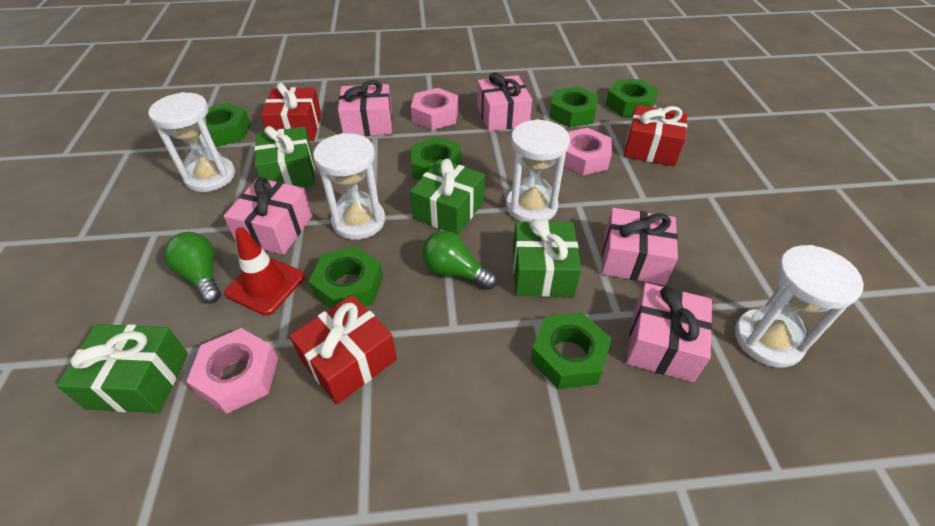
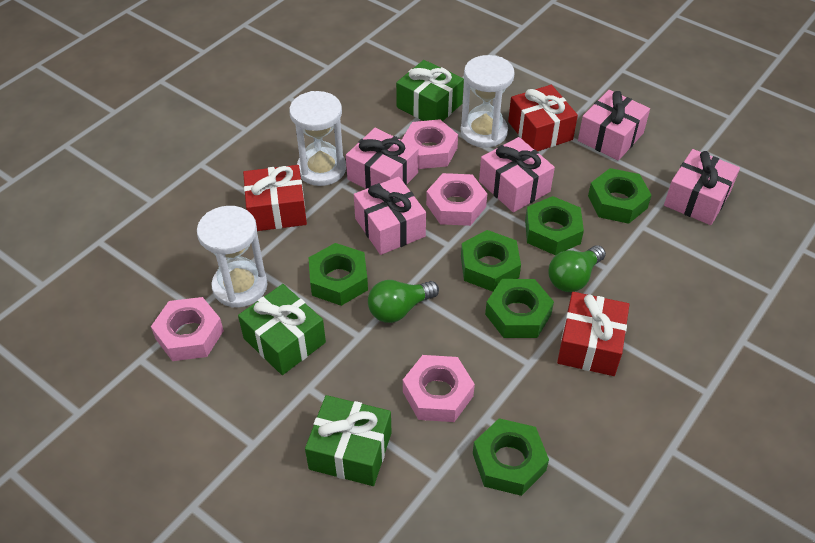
green gift: 4 -> 3
pink nut: 3 -> 4
red traffic cone: 1 -> 0
white hourglass: 4 -> 3

